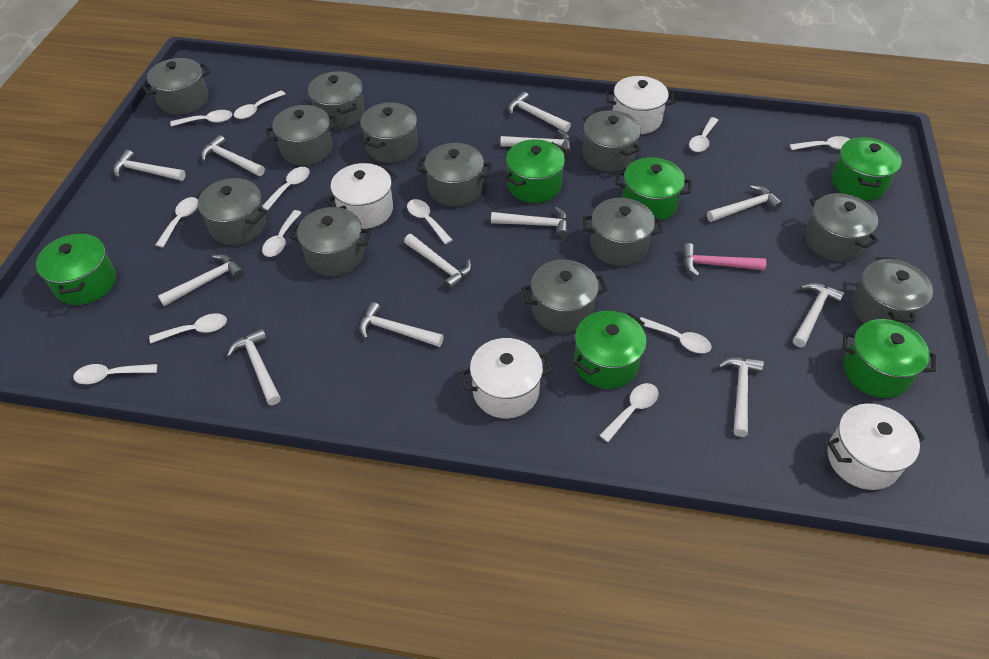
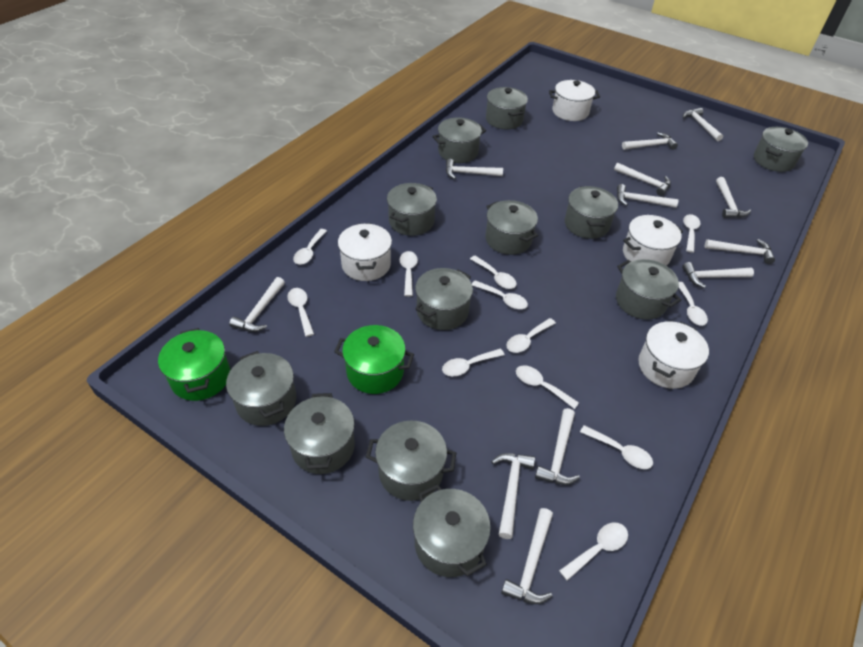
green pot: 6 -> 2
pink hammer: 1 -> 0

